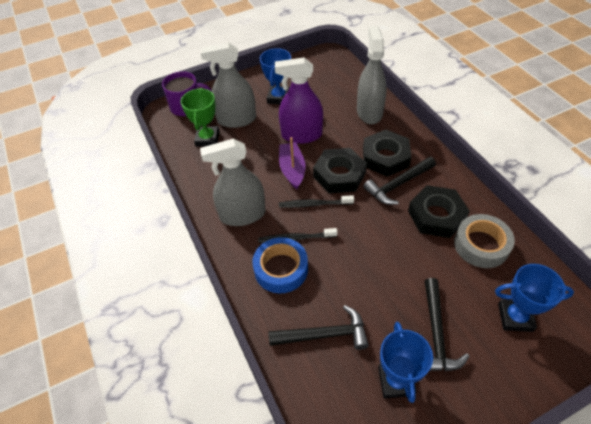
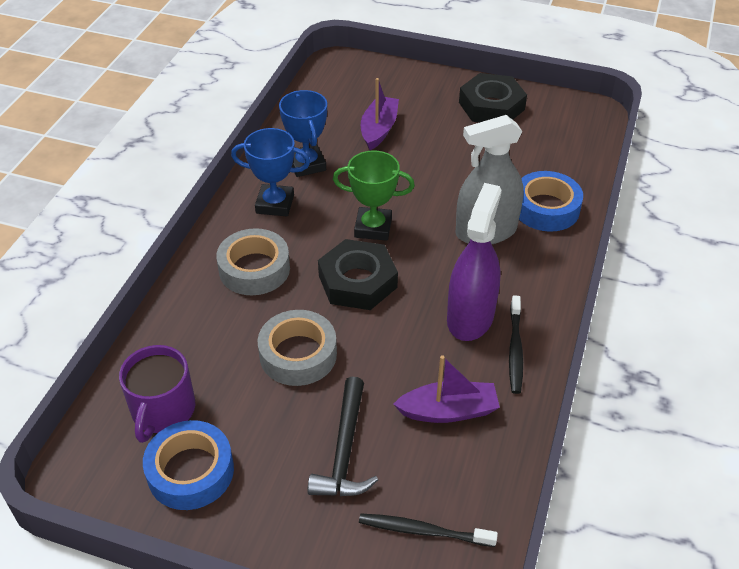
black hammer: 3 -> 1
black nut: 3 -> 2
blue tape: 1 -> 2
blue trophy: 3 -> 2
grey spray bottle: 3 -> 1
grey tape: 1 -> 2
purple boat: 1 -> 2

